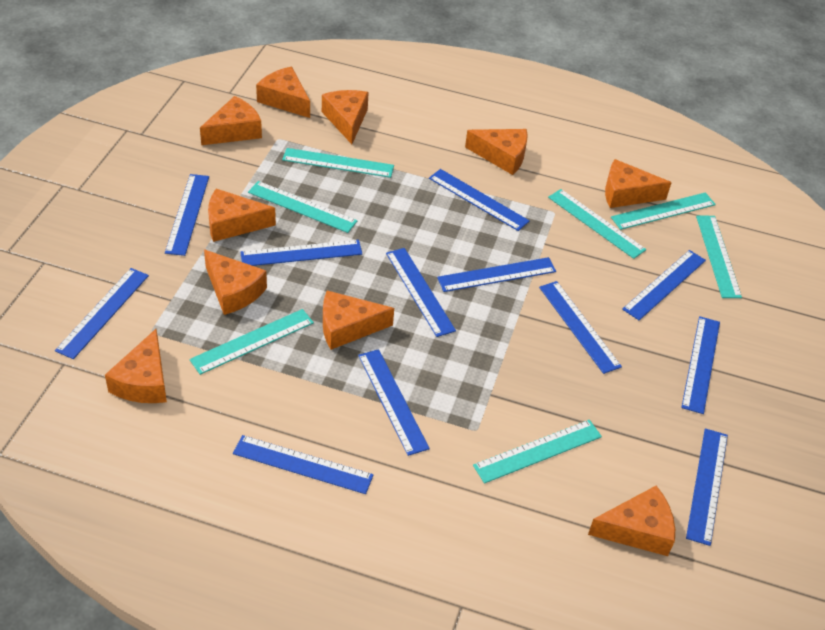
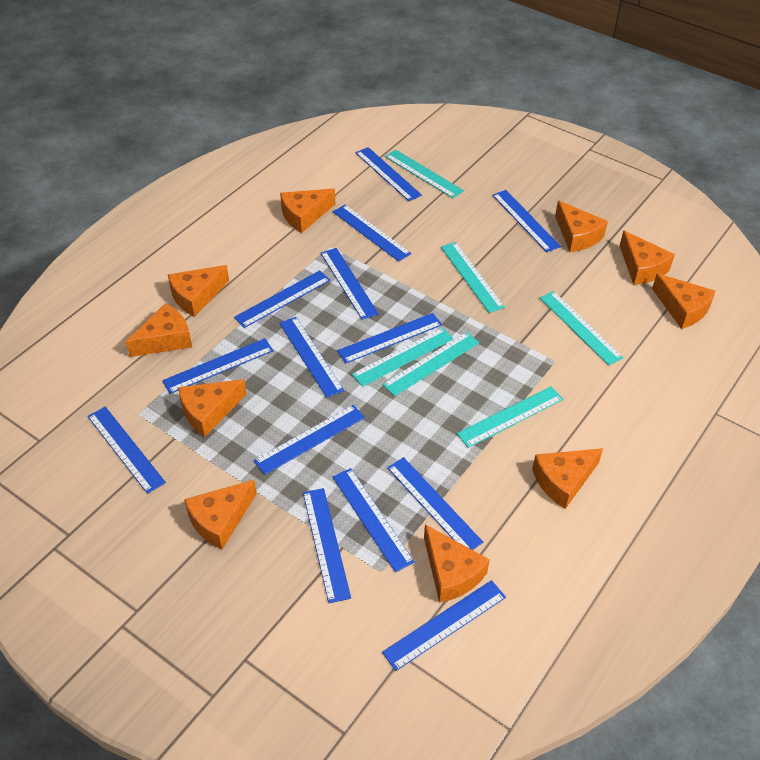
blue ruler: 12 -> 14
turquoise ruler: 7 -> 6

